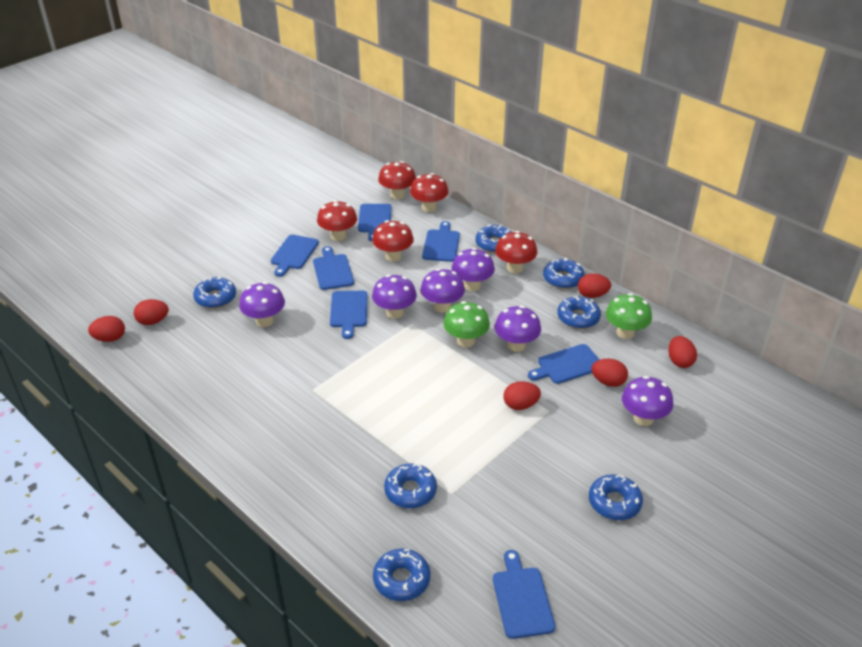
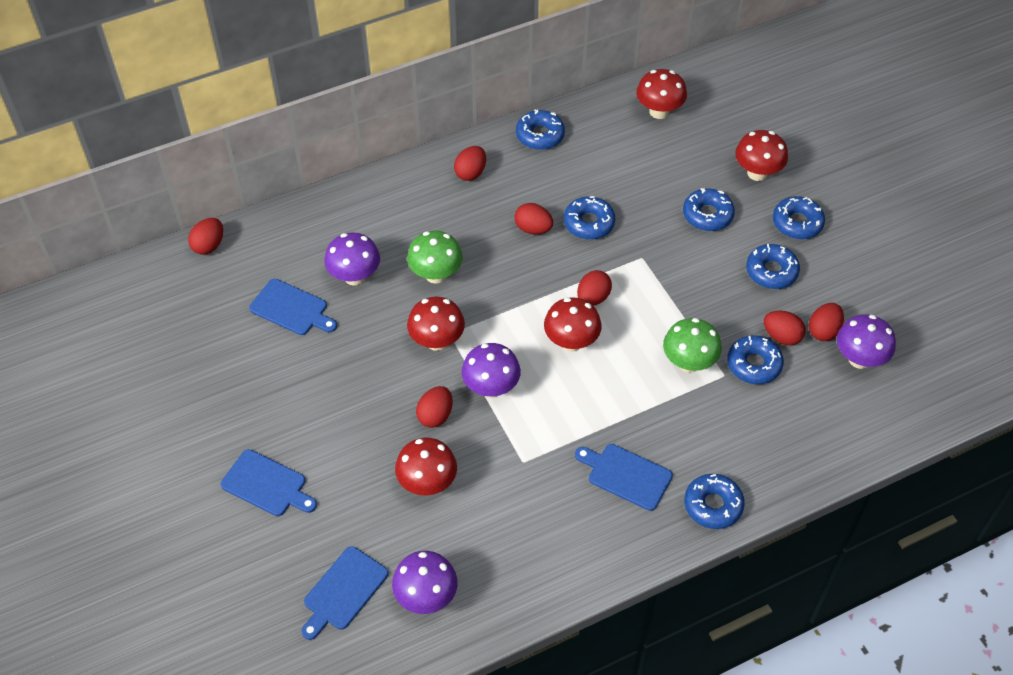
blue cutting board: 7 -> 4
purple mushroom: 6 -> 4
red egg: 6 -> 7

